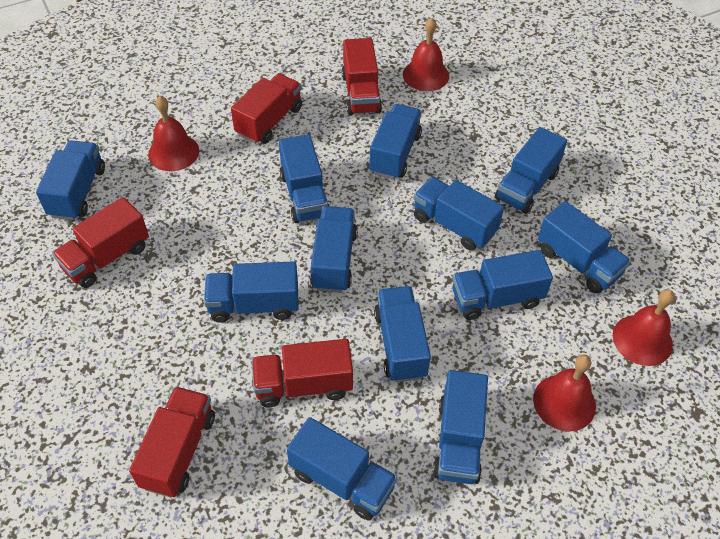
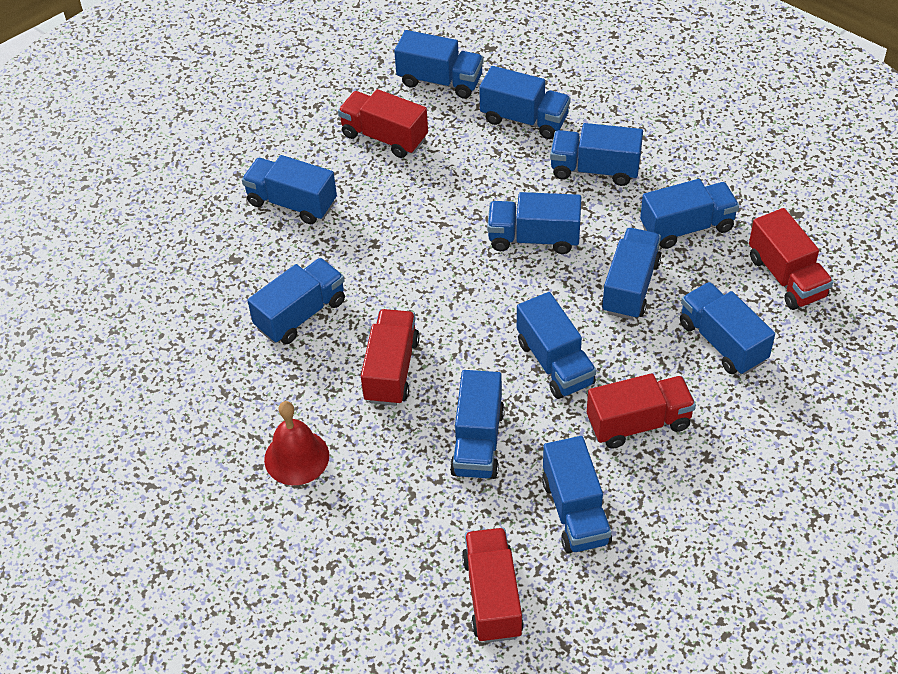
red bell: 4 -> 1

